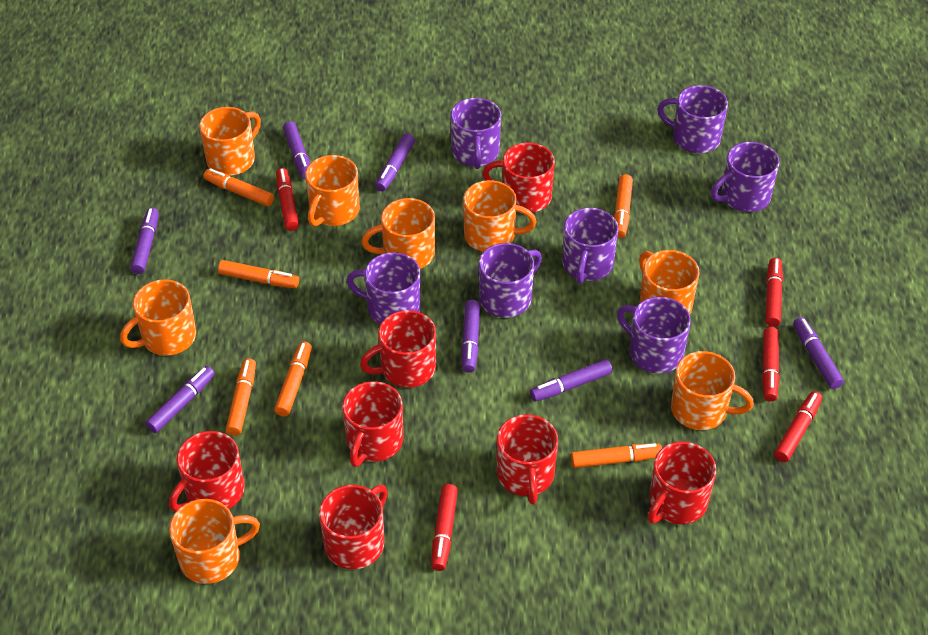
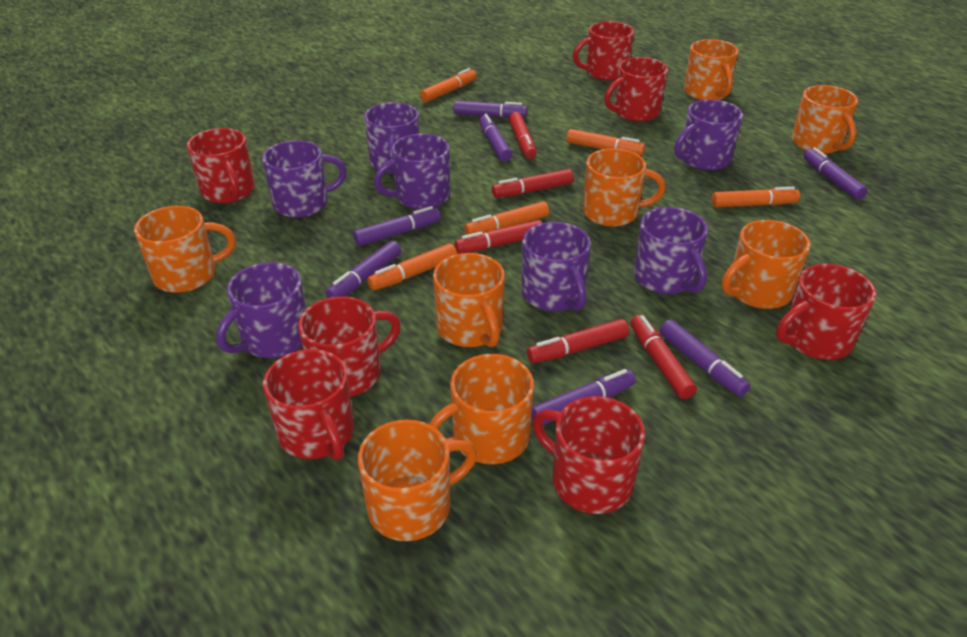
orange marker: 6 -> 5

